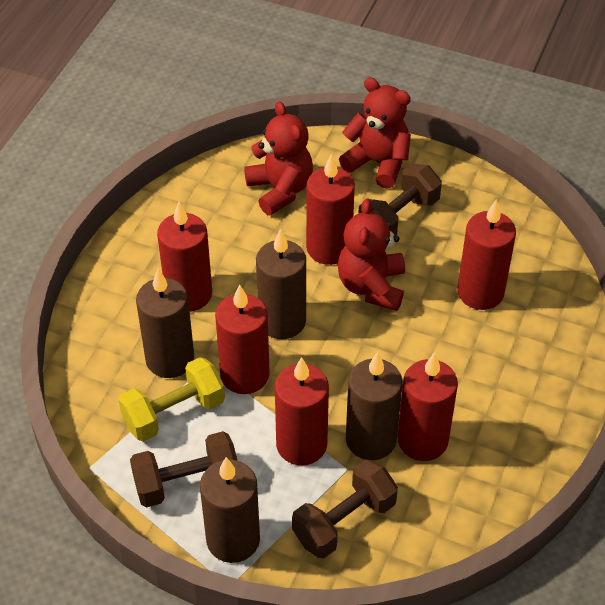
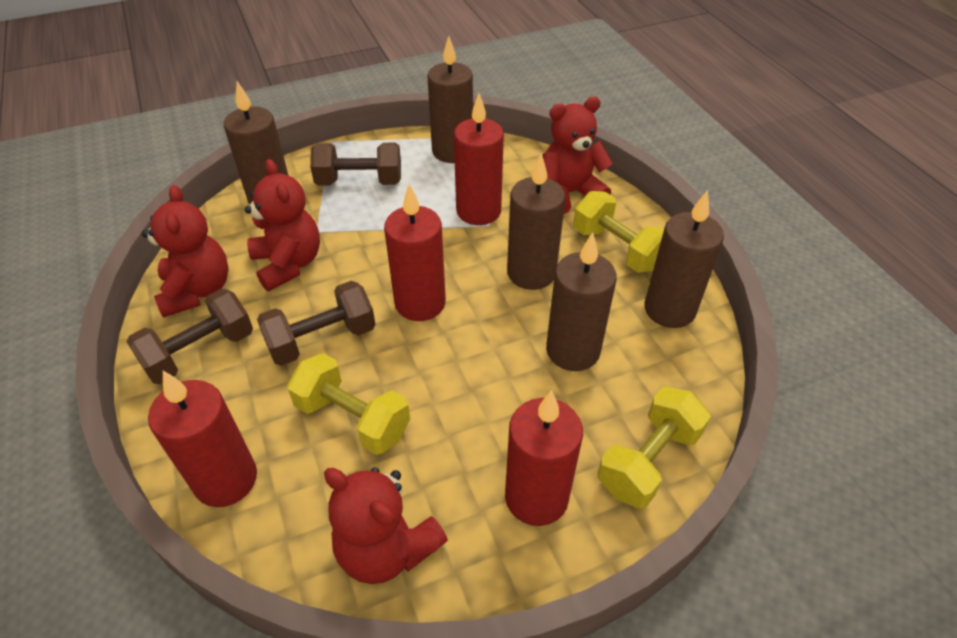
brown candle: 4 -> 5
red candle: 6 -> 4
red teddy bear: 3 -> 4
yellow dumbbell: 1 -> 3

